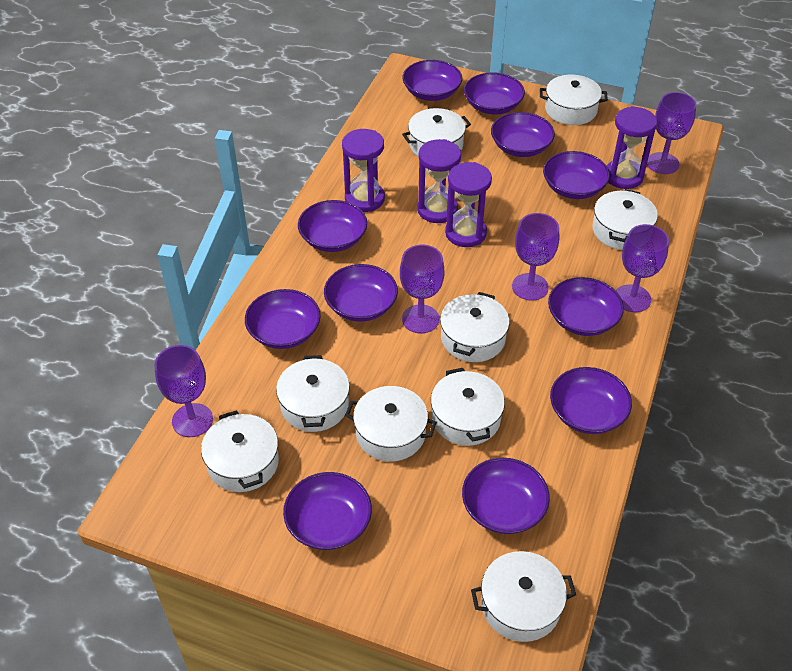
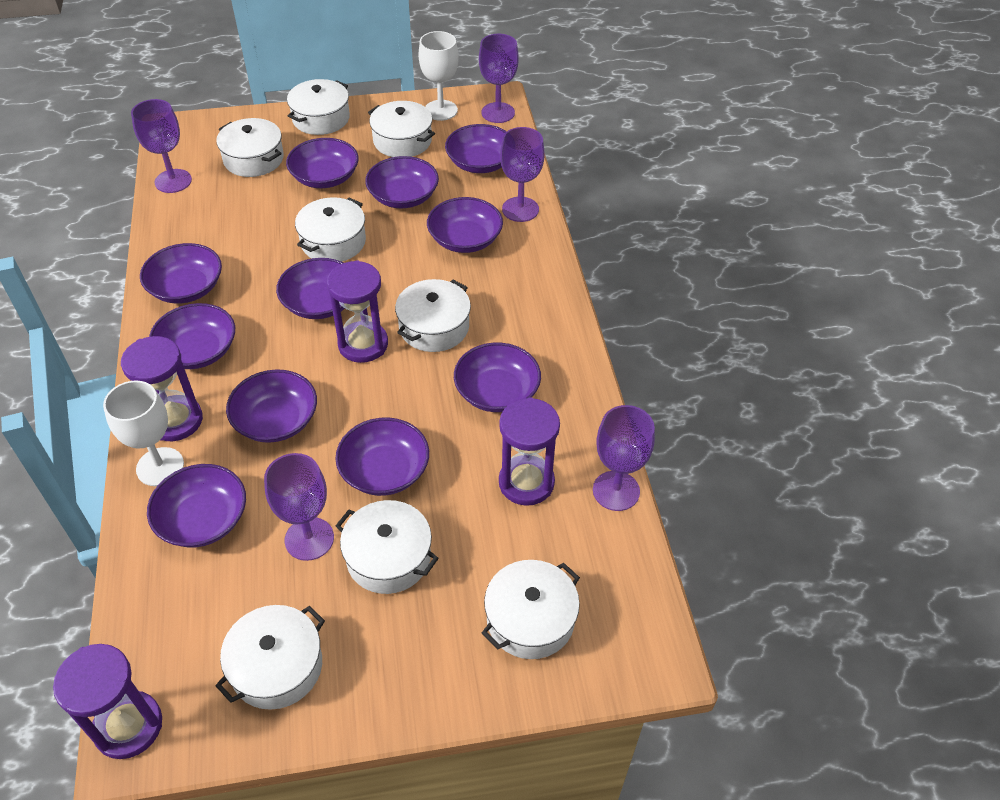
white goblet: 0 -> 2
white pot: 9 -> 8

